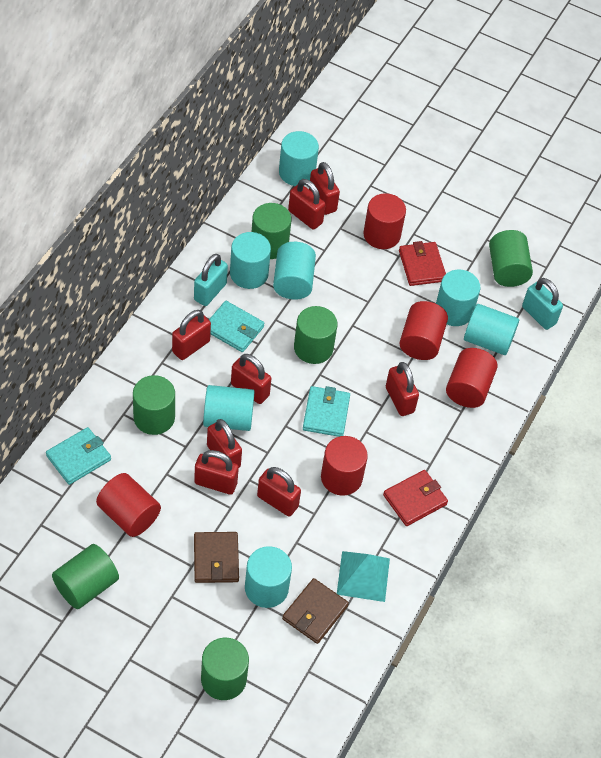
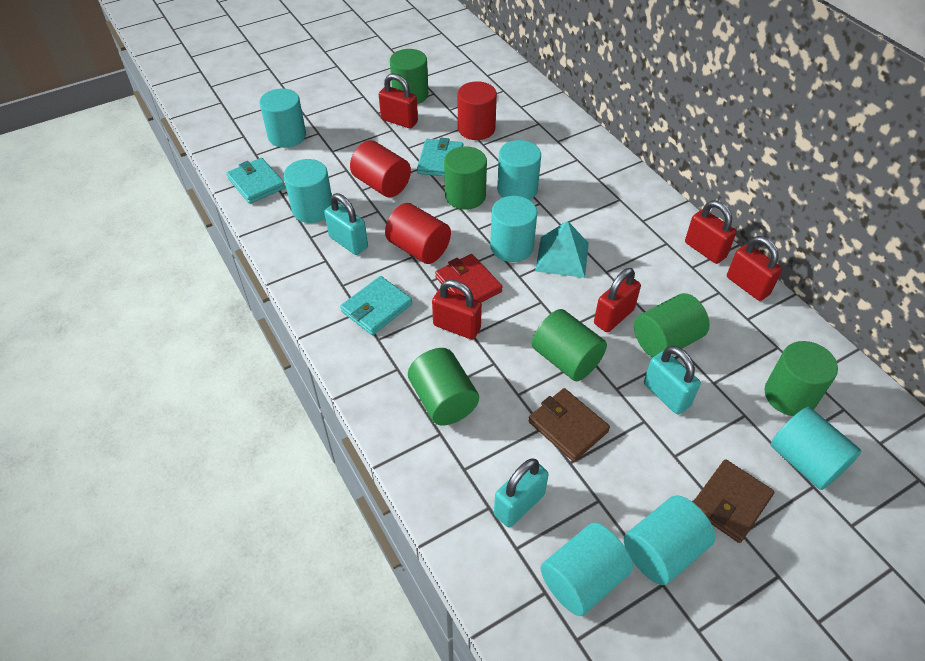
red cylinder: 5 -> 3
red padlock: 8 -> 5
red wallet: 2 -> 1
turquoise padlock: 2 -> 3

